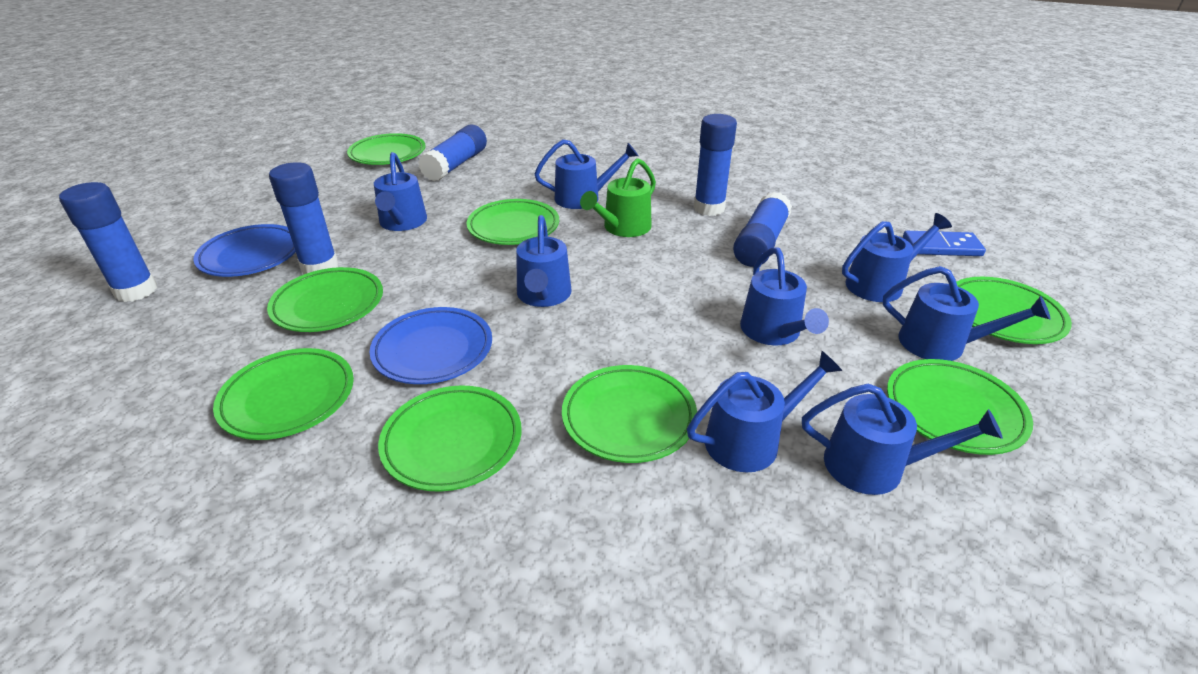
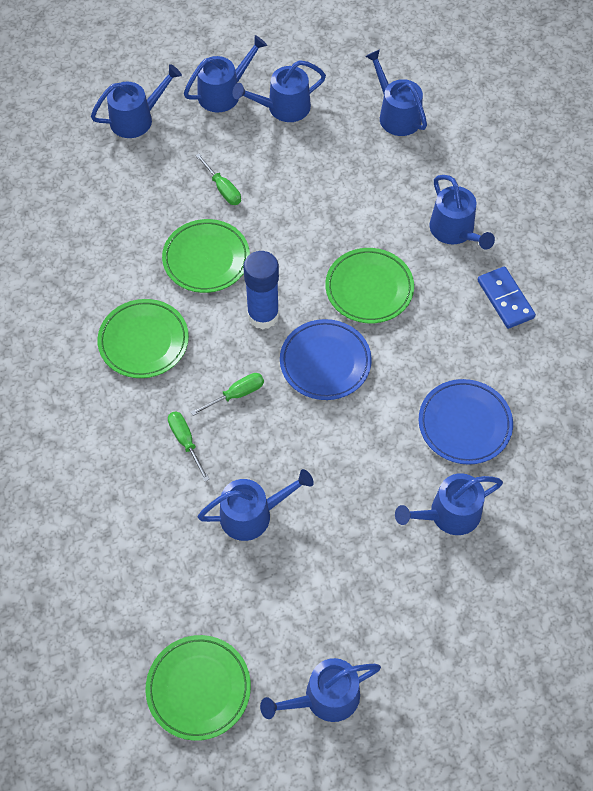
blue glue stick: 5 -> 1
green plate: 8 -> 4
green screwdriver: 0 -> 3
green watering can: 1 -> 0

